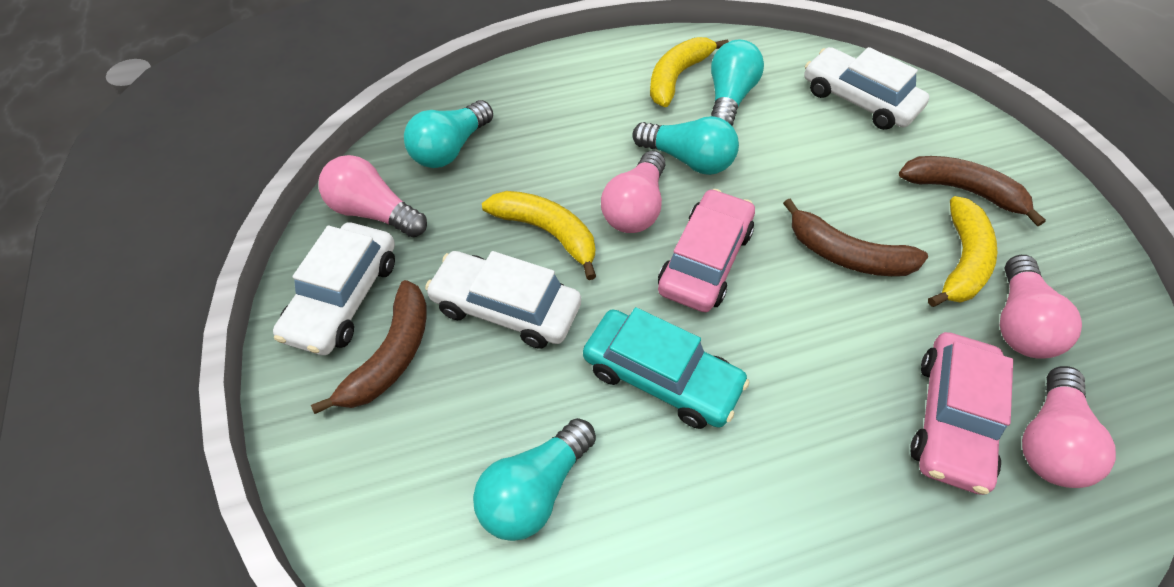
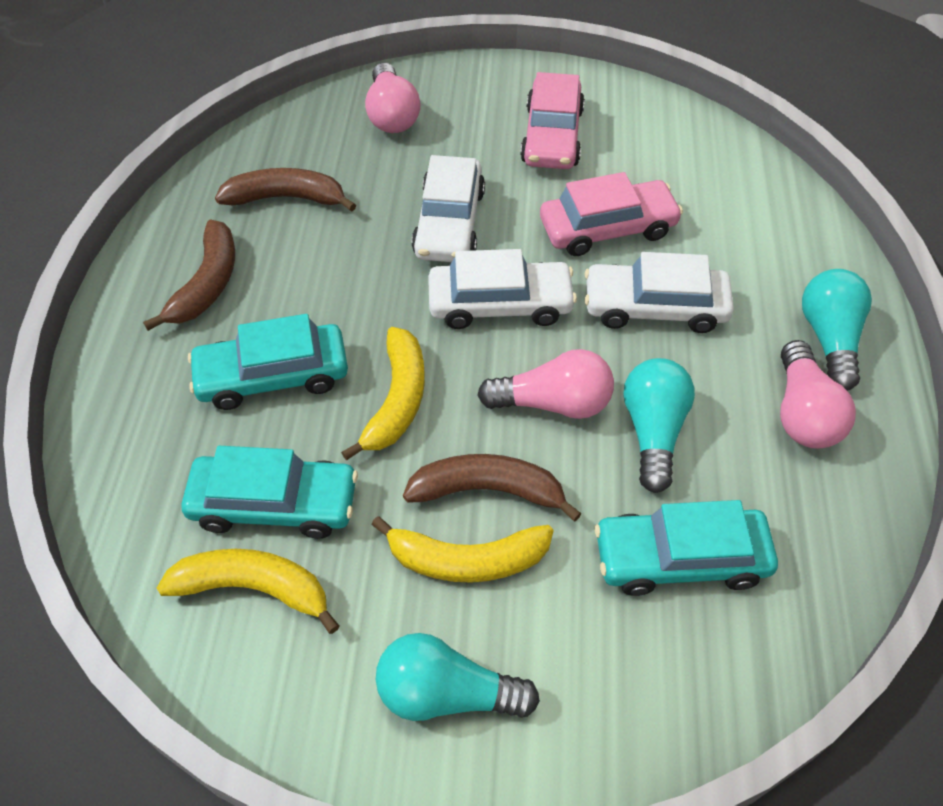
pink light bulb: 4 -> 3
turquoise car: 1 -> 3
turquoise light bulb: 4 -> 3

